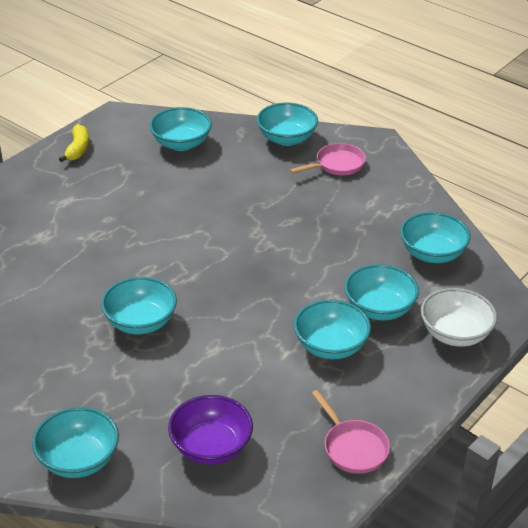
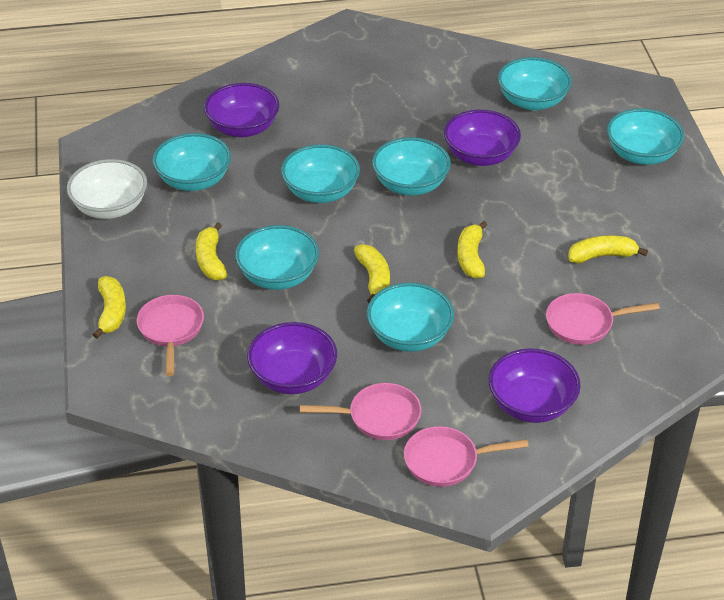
pink pan: 2 -> 4
purple bowl: 1 -> 4
yellow banana: 1 -> 5

